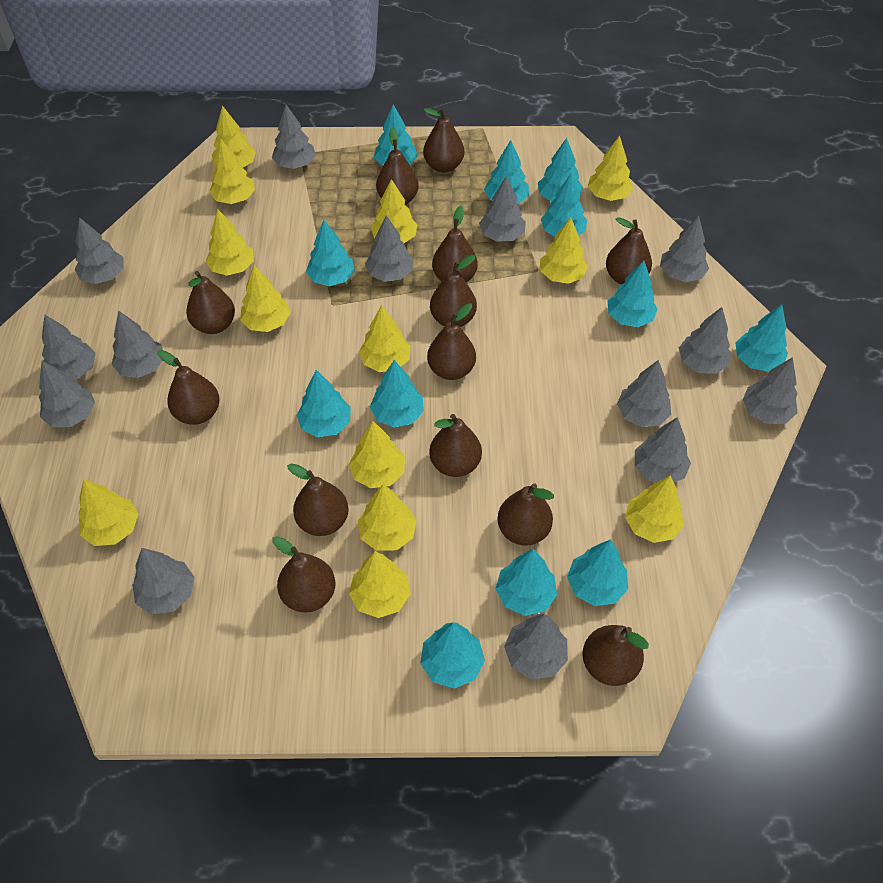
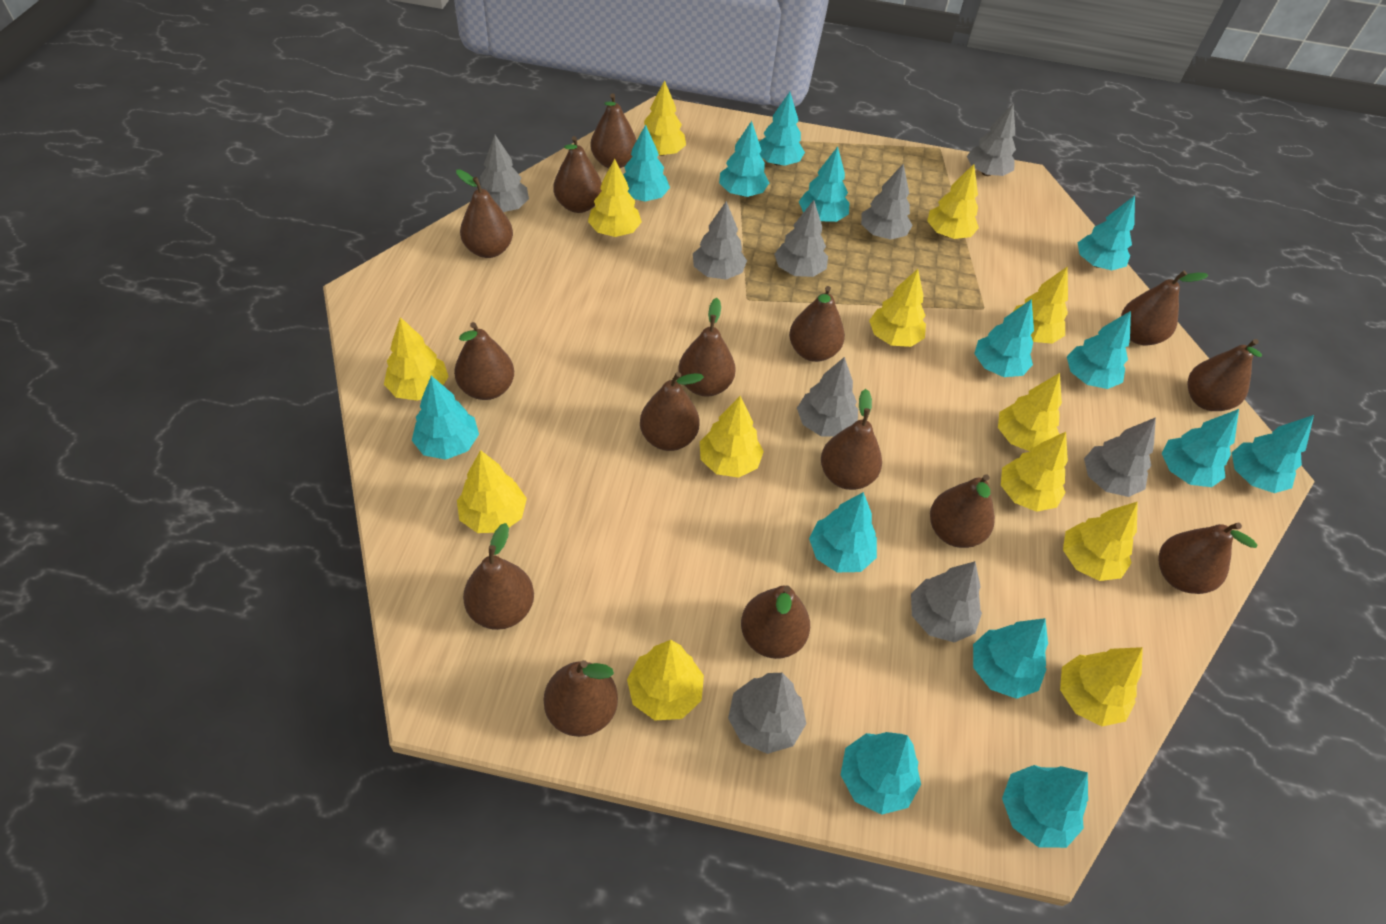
brown pear: 13 -> 15
grey tree: 14 -> 9
turquoise tree: 12 -> 14

